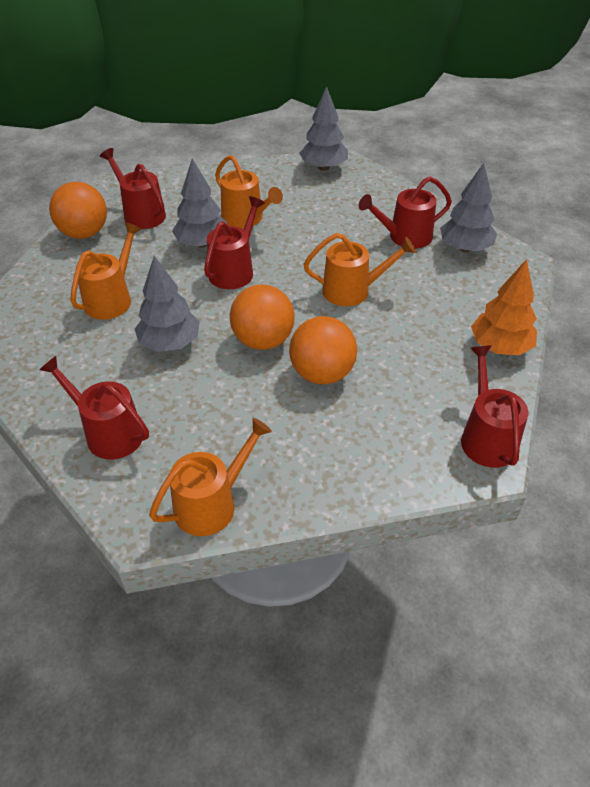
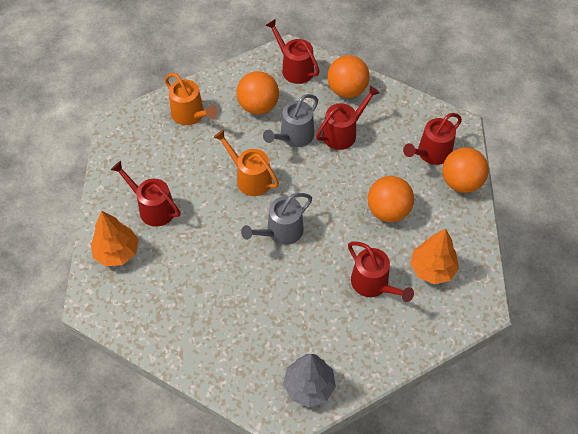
grey tree: 4 -> 1
grey watering can: 0 -> 2
orange ball: 3 -> 4
orange tree: 1 -> 2
orange watering can: 4 -> 2

